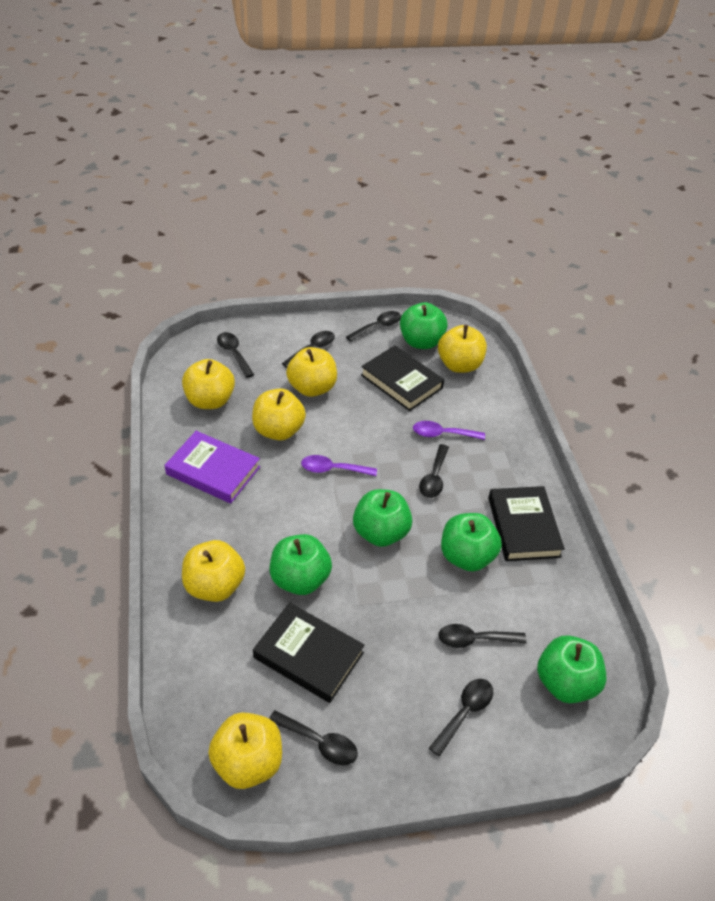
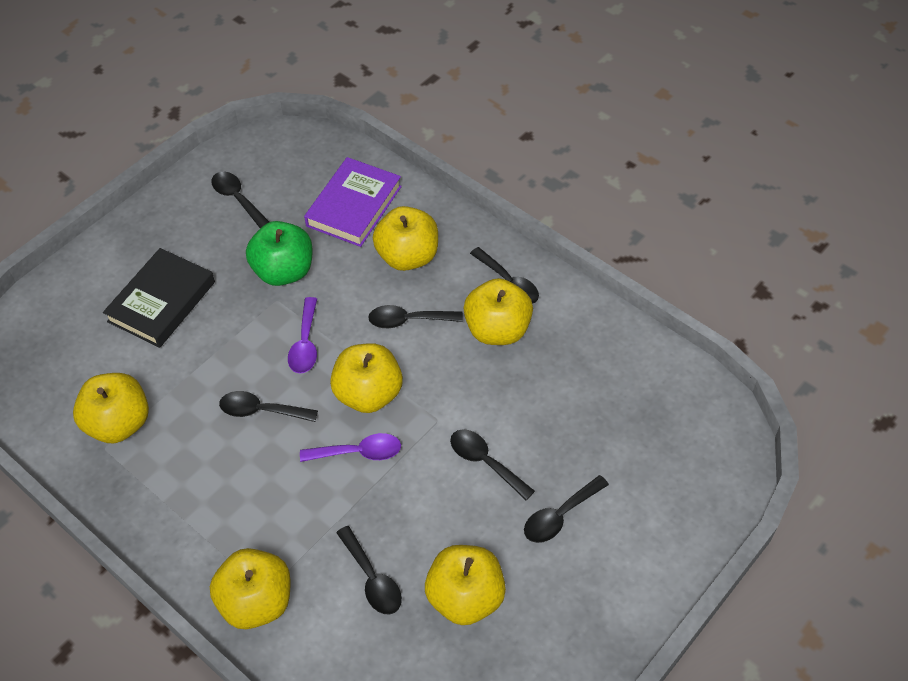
black book: 3 -> 1
green apple: 5 -> 1

